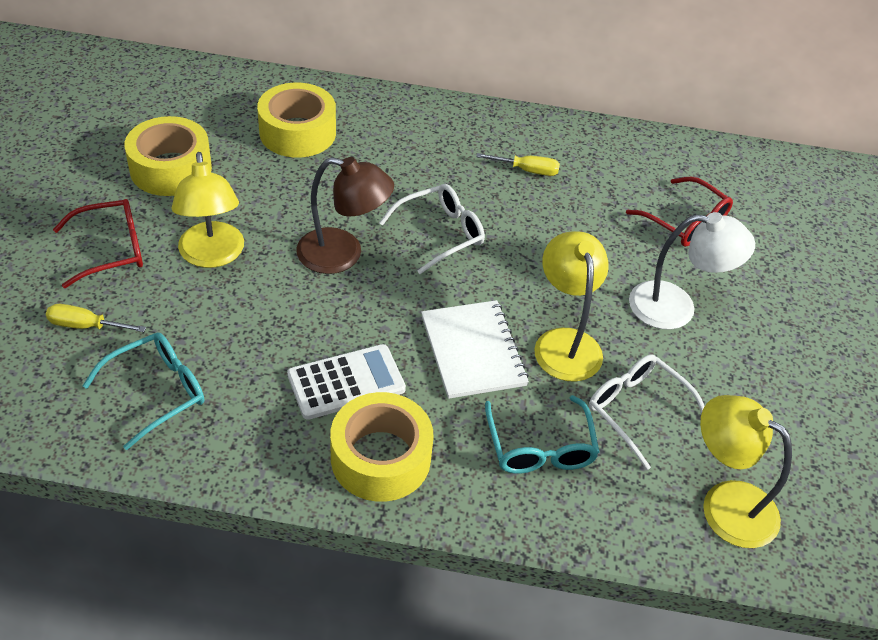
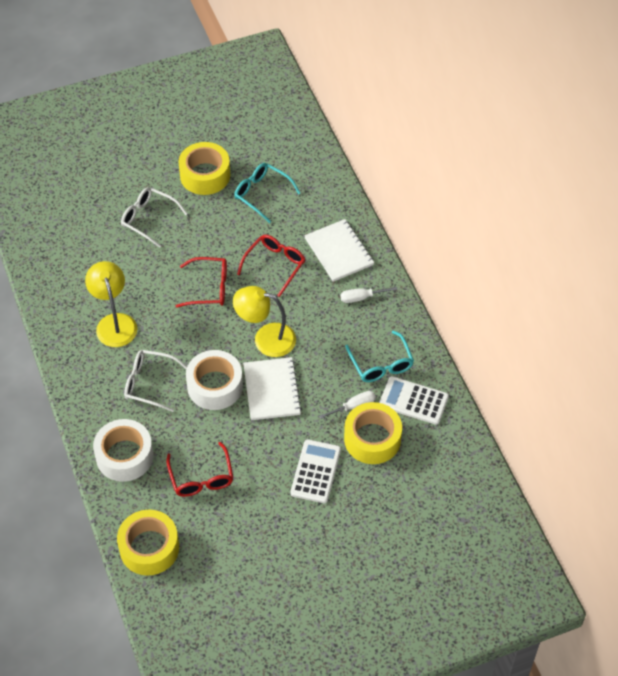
brown lamp: 1 -> 0
red glasses: 2 -> 3
white calculator: 1 -> 2
white lamp: 1 -> 0
white notebook: 1 -> 2
white screwdriver: 0 -> 2
white tape: 0 -> 2
yellow lamp: 3 -> 2
yellow screwdriver: 2 -> 0

